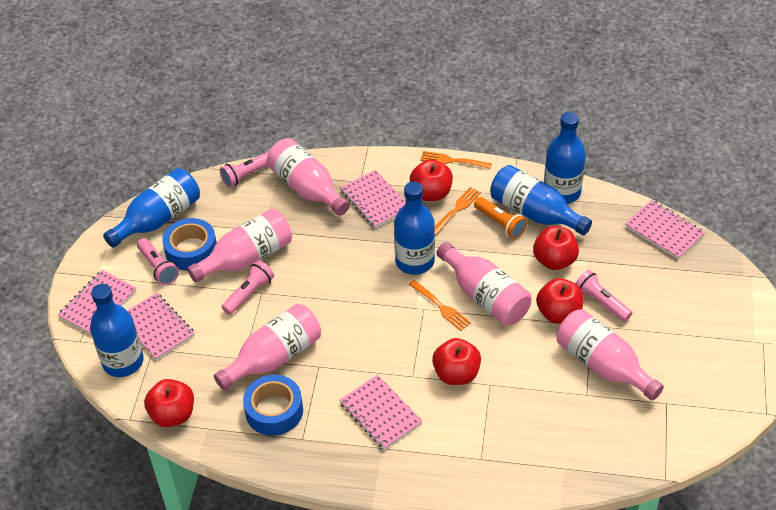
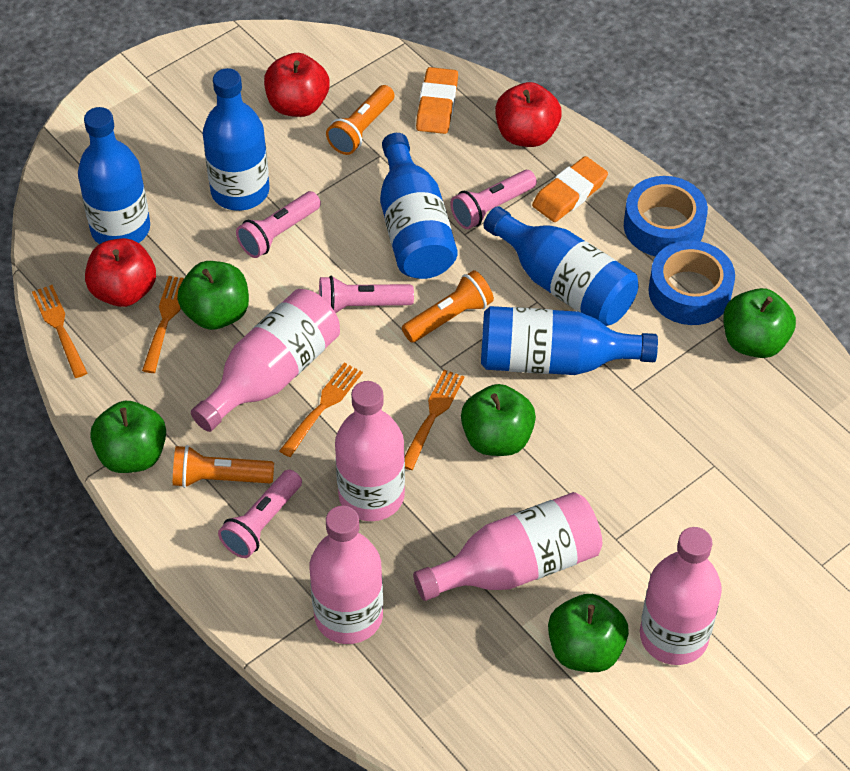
green apple: 0 -> 5
orange eraser: 0 -> 2
orange flashlight: 1 -> 3
orange fork: 3 -> 4
pink notebook: 5 -> 0
red apple: 5 -> 3

